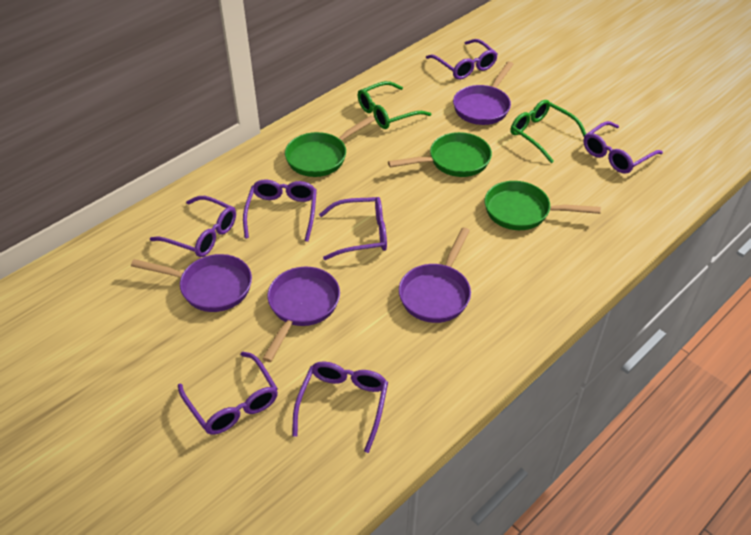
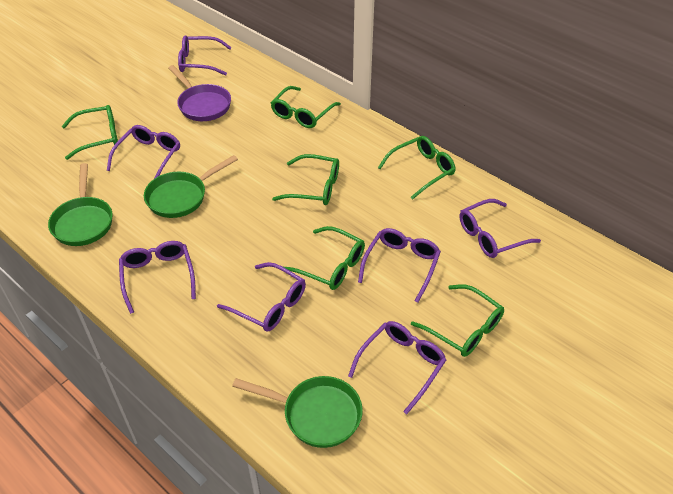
green glasses: 2 -> 6
purple pan: 4 -> 1

